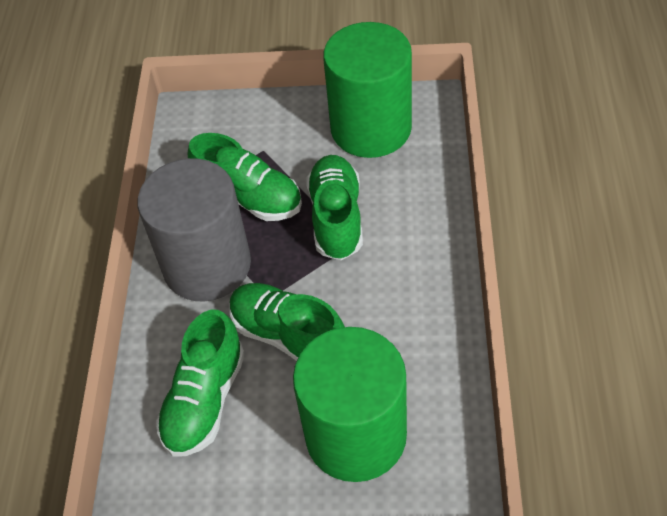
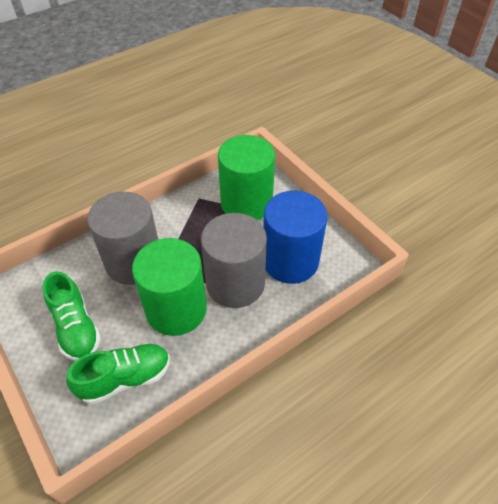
blue cylinder: 0 -> 1
green shoe: 4 -> 2
grey cylinder: 1 -> 2

